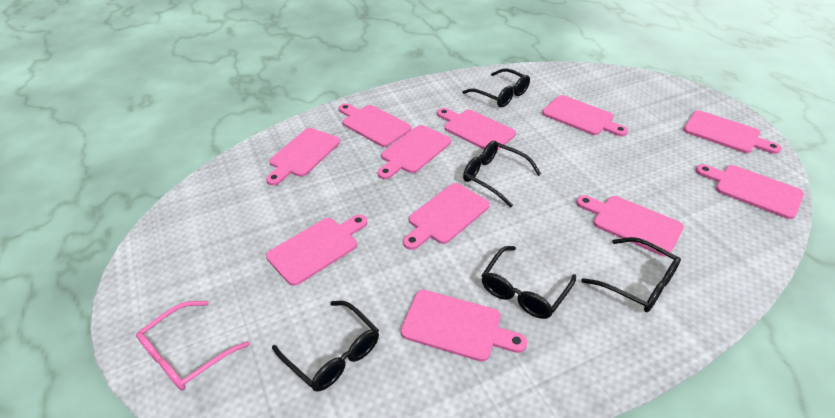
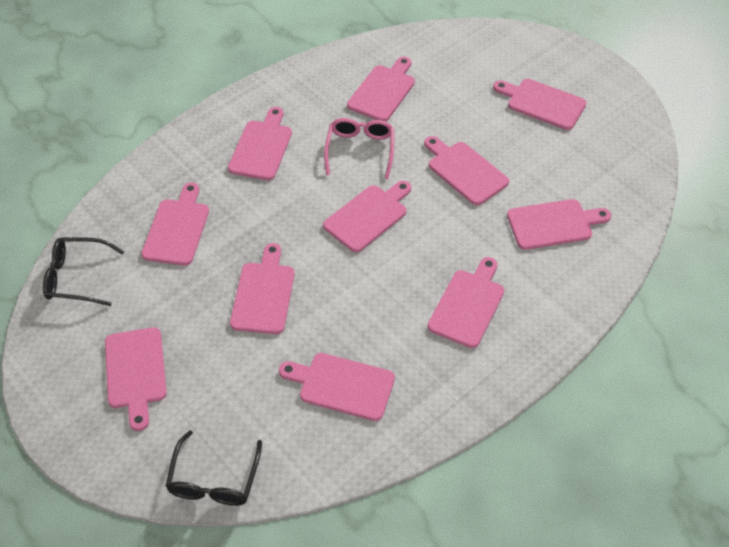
black glasses: 5 -> 2

